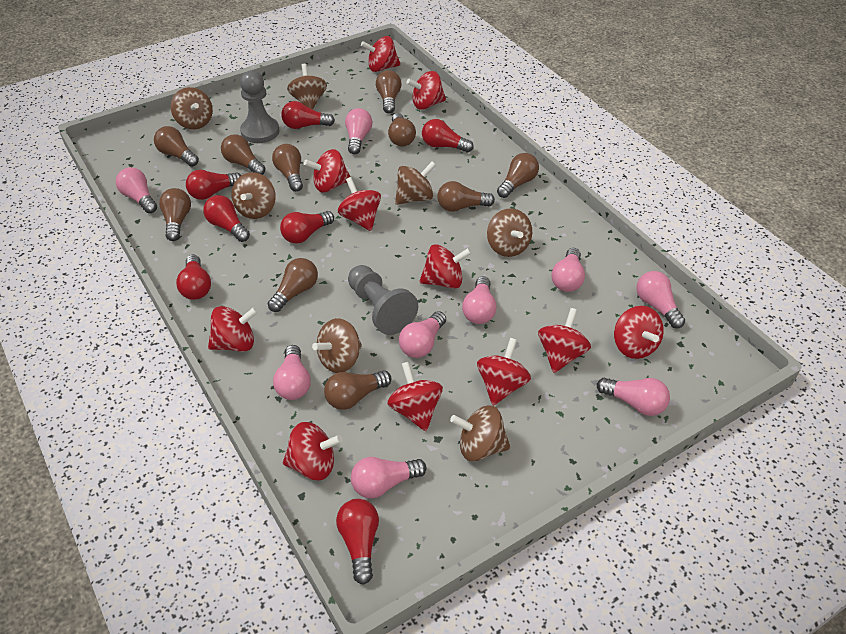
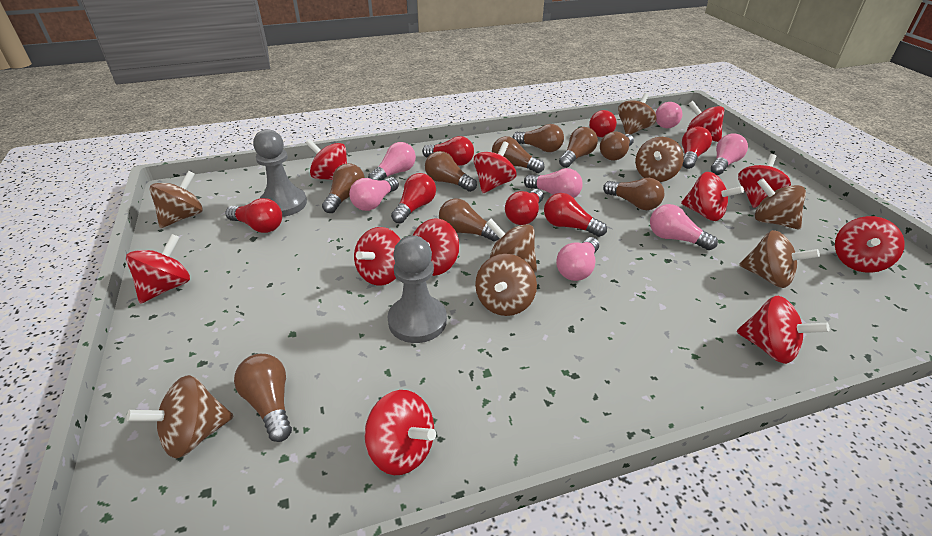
brown light bulb: 10 -> 9
brown spinning top: 7 -> 8
pink light bulb: 9 -> 7

